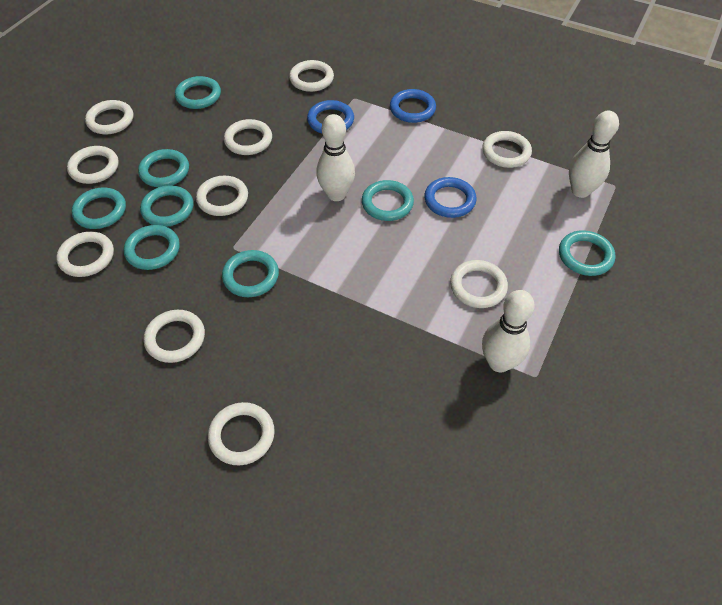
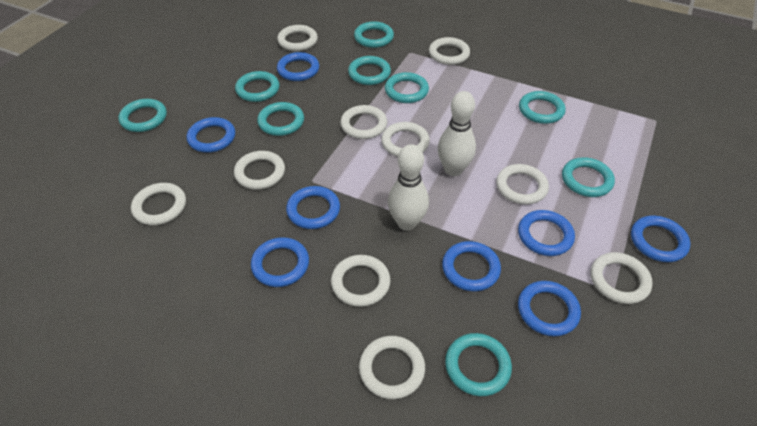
blue ring: 3 -> 8
turquoise ring: 8 -> 9
white bowling pin: 3 -> 2

